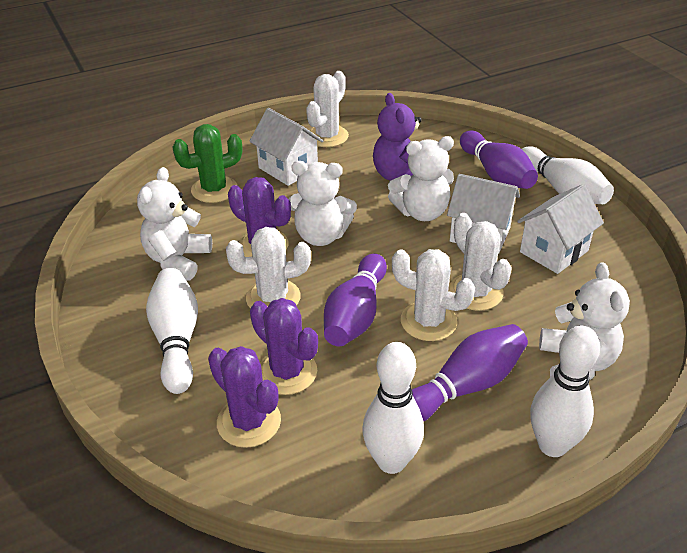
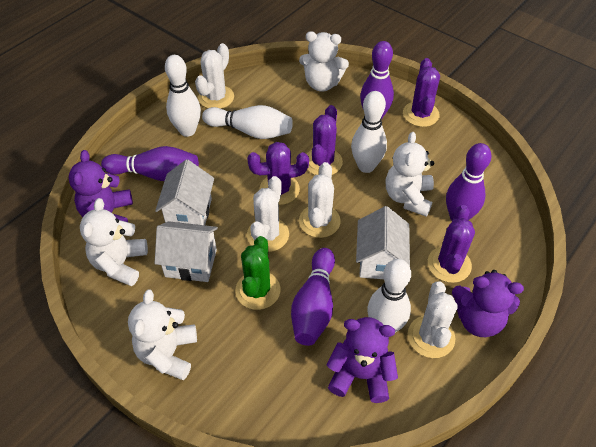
purple bowling pin: 3 -> 4
purple cactus: 3 -> 4
purple teddy bear: 1 -> 3

